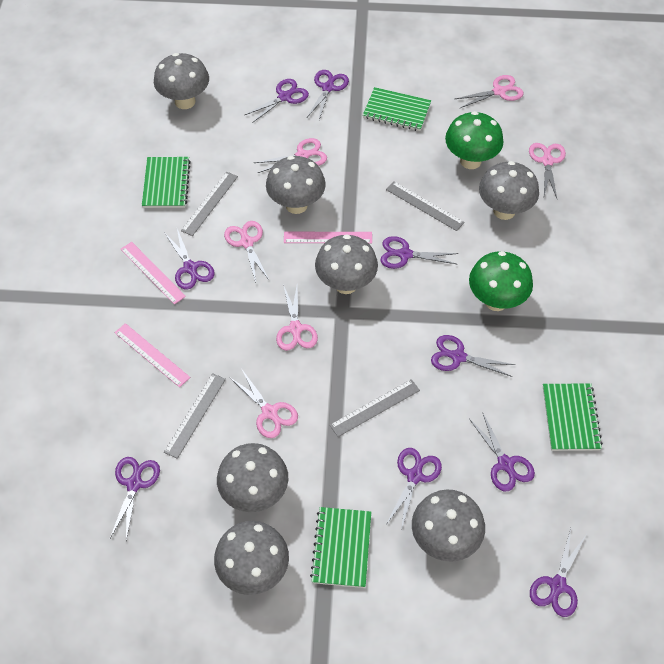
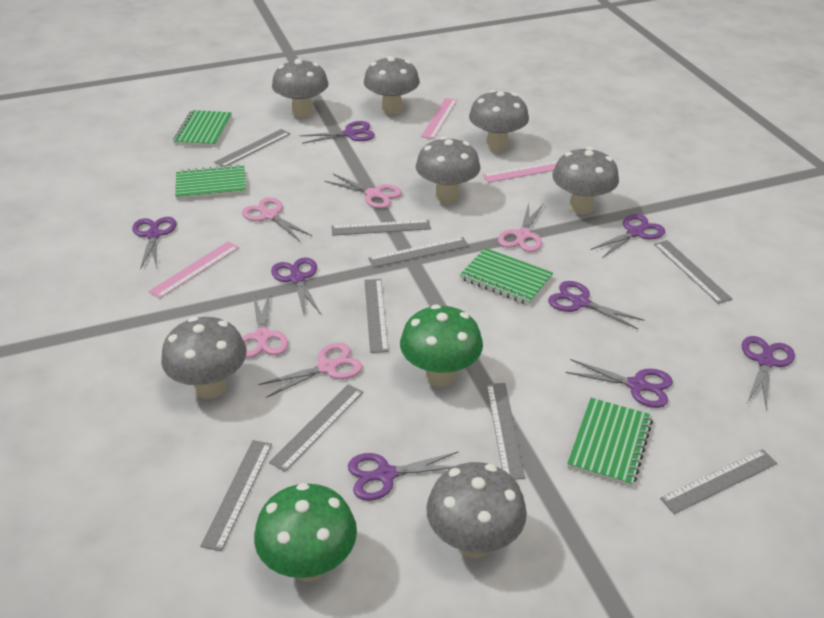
grey ruler: 4 -> 9
pink scissors: 6 -> 5
purple scissors: 9 -> 8

